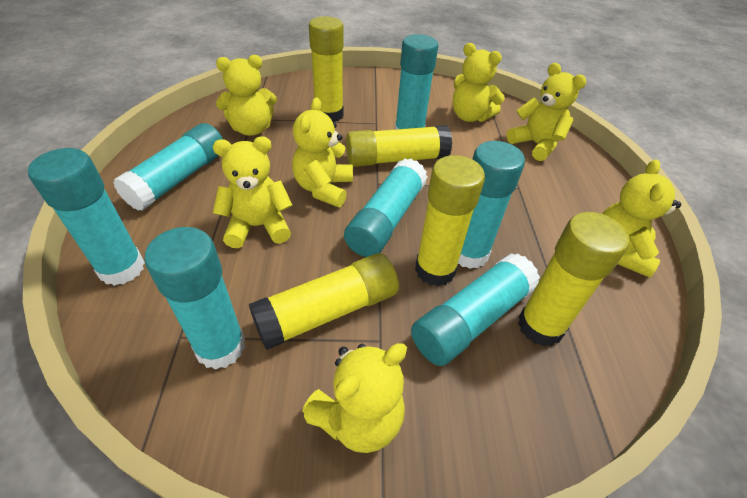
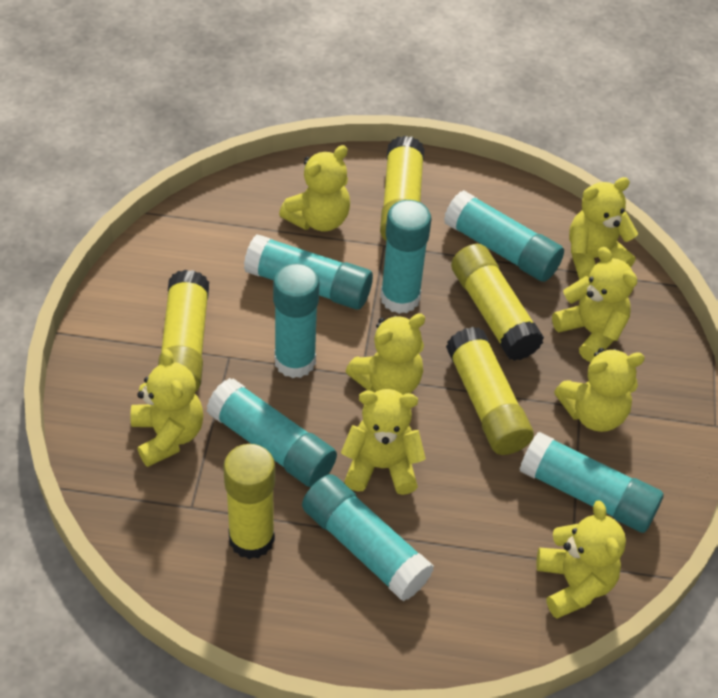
yellow teddy bear: 7 -> 8

